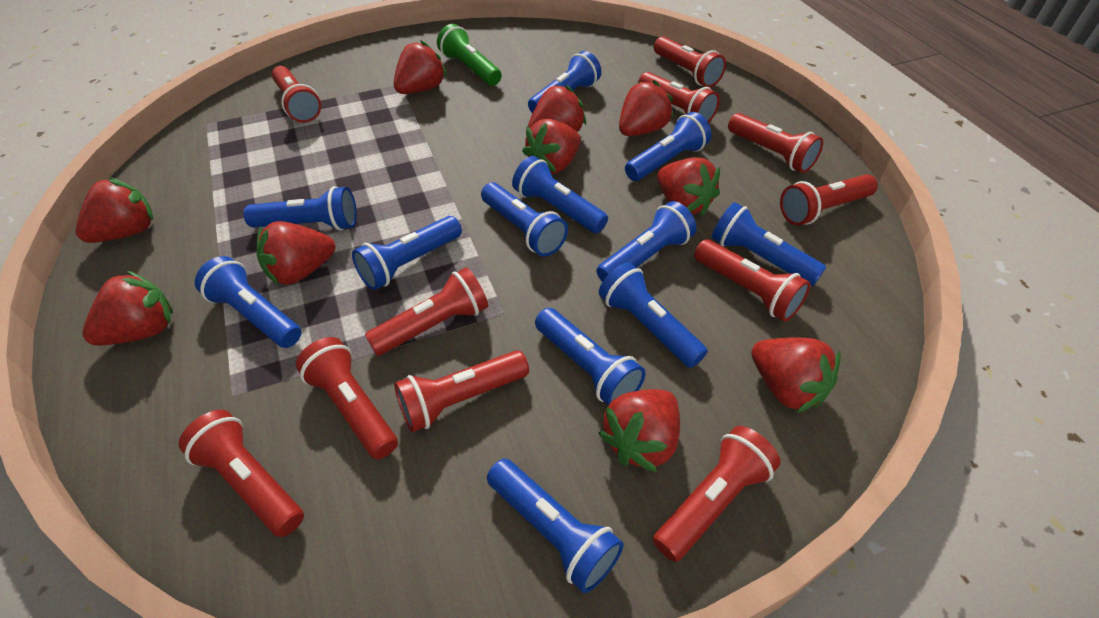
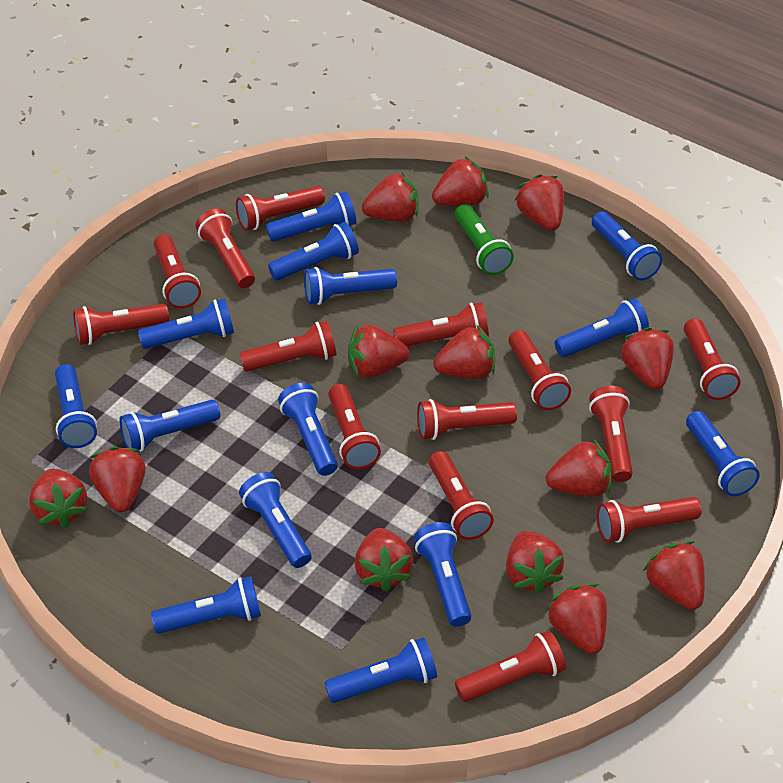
blue flashlight: 12 -> 14
red flashlight: 11 -> 14
red strawberry: 10 -> 13

